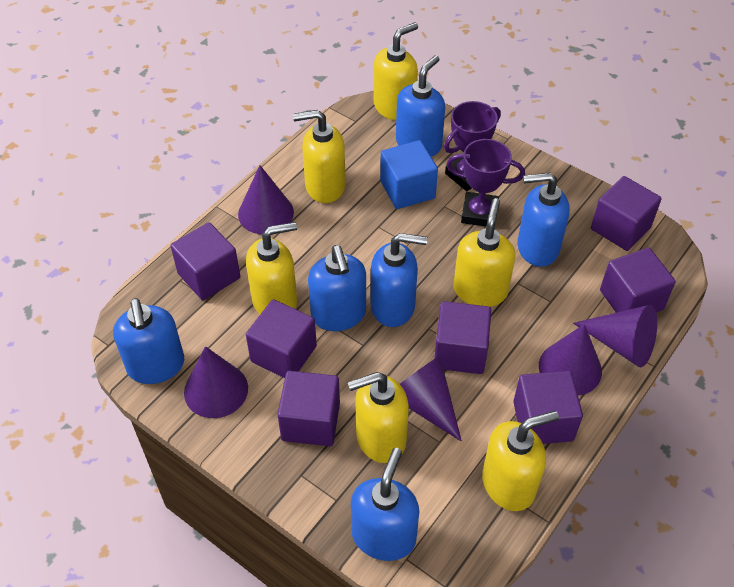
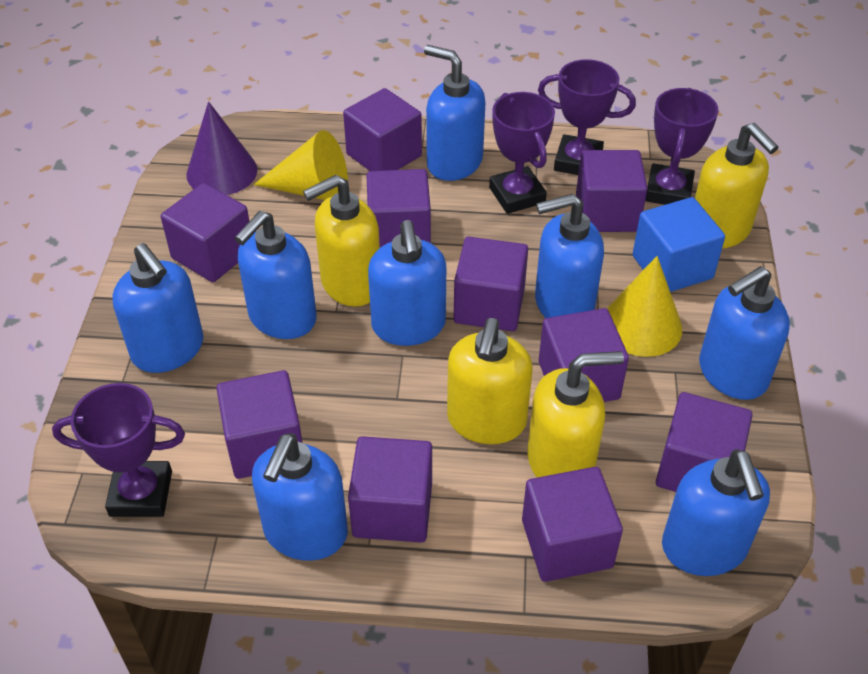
blue soap dispenser: 6 -> 8
purple cone: 5 -> 1
purple cube: 7 -> 10
purple trophy: 2 -> 4
yellow cone: 0 -> 2
yellow soap dispenser: 6 -> 4

